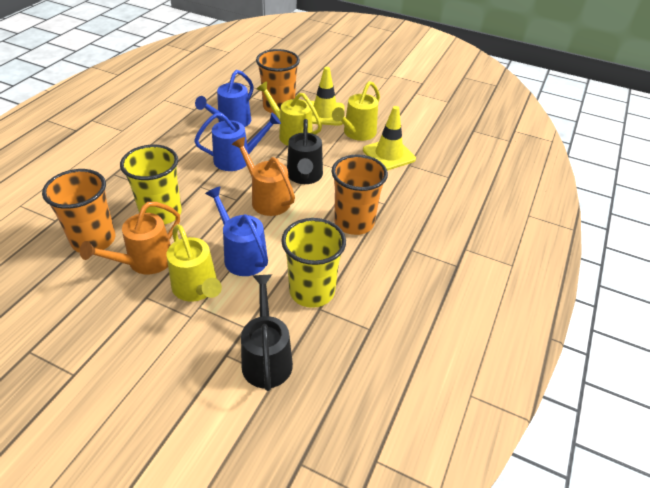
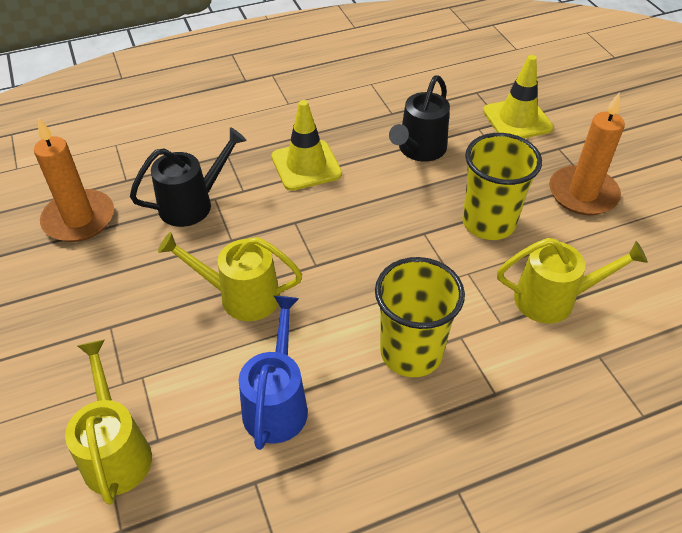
blue watering can: 3 -> 1
orange candle: 0 -> 2
orange cup: 3 -> 0
orange watering can: 2 -> 0

